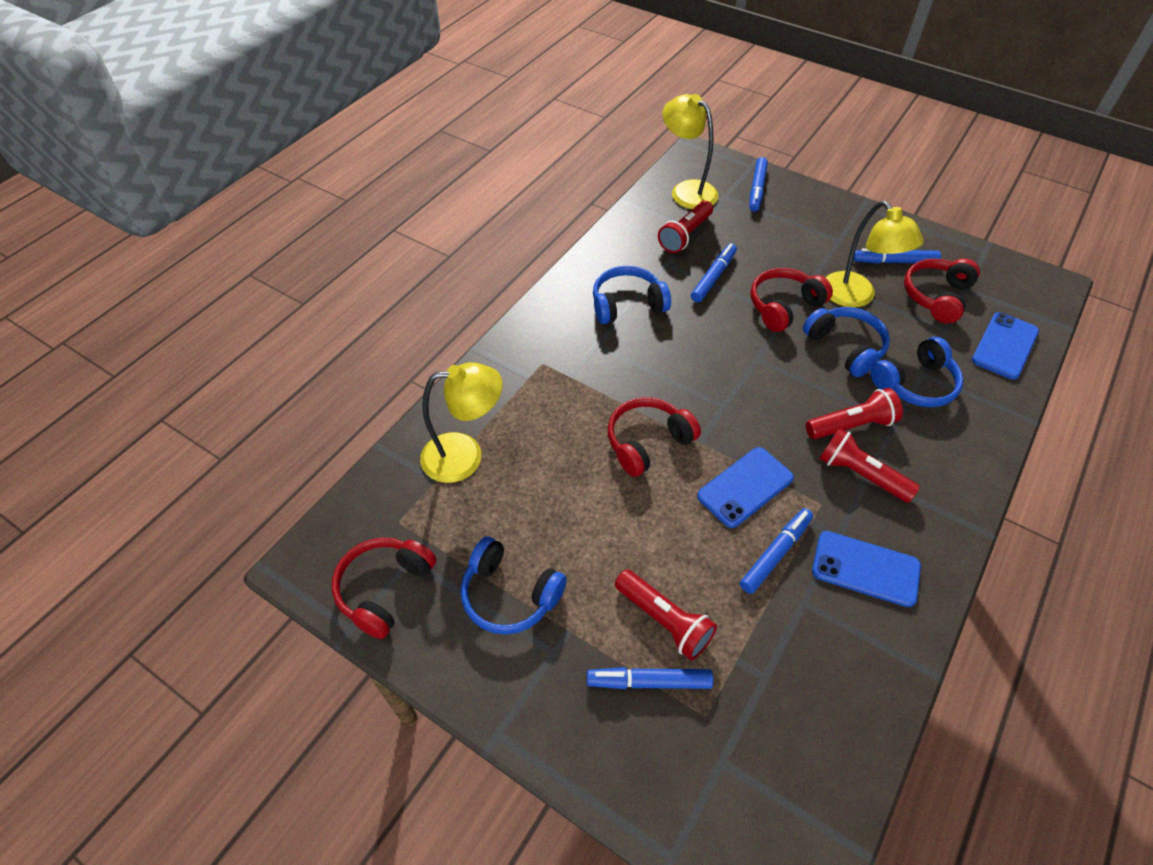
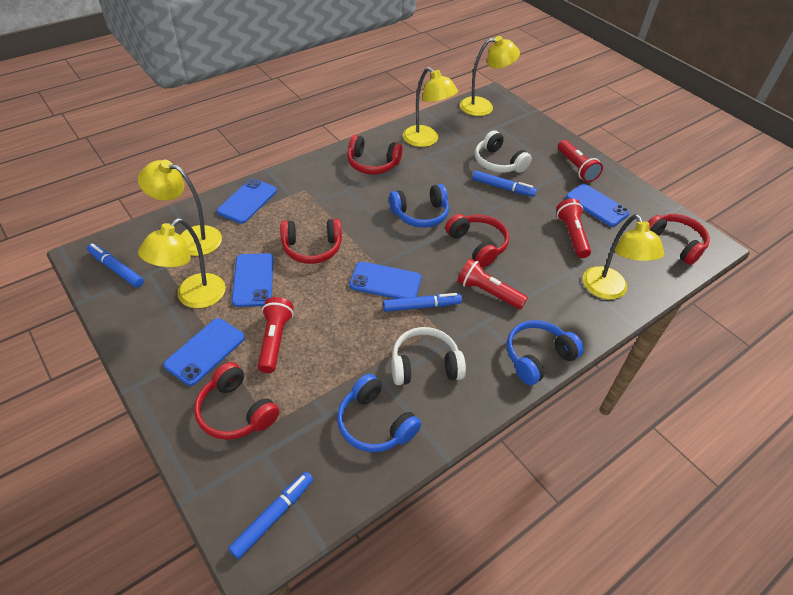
blue headphones: 4 -> 3
blue marker: 5 -> 4
blue phone: 3 -> 5
red headphones: 4 -> 5
white headphones: 0 -> 2
yellow lamp: 3 -> 5

